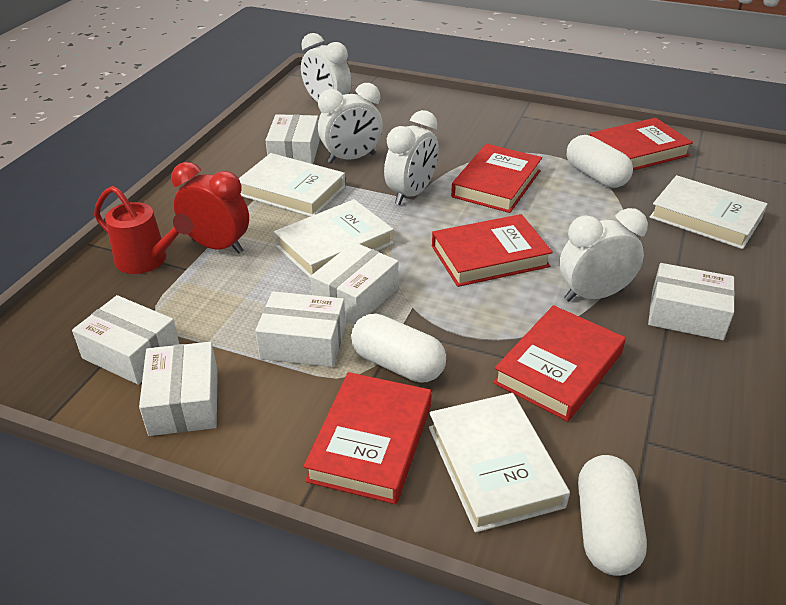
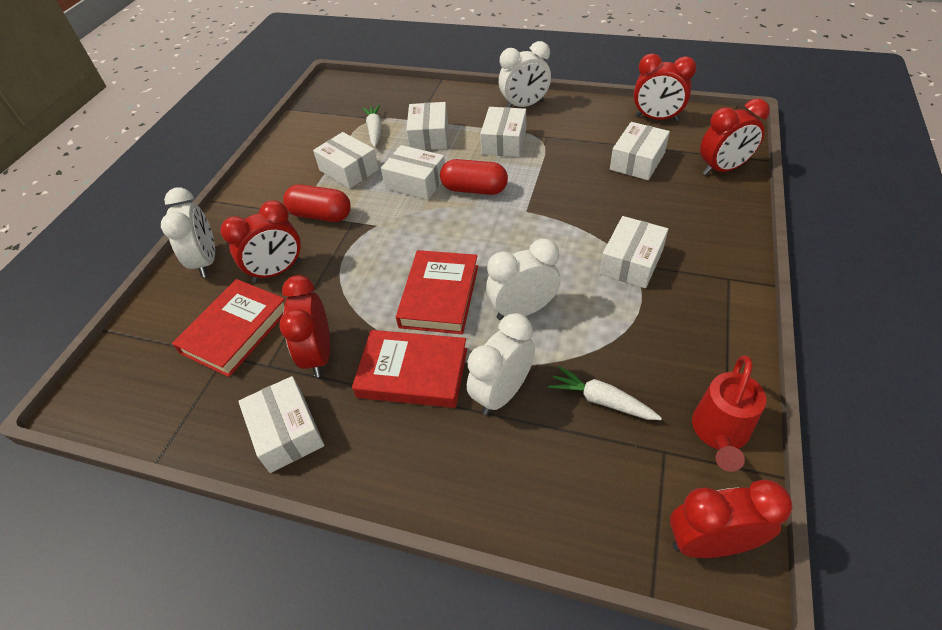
red book: 5 -> 3
red capsule: 0 -> 2
red clock: 1 -> 5
white book: 4 -> 0
white box: 6 -> 7
white capsule: 3 -> 0
white carrot: 0 -> 2

